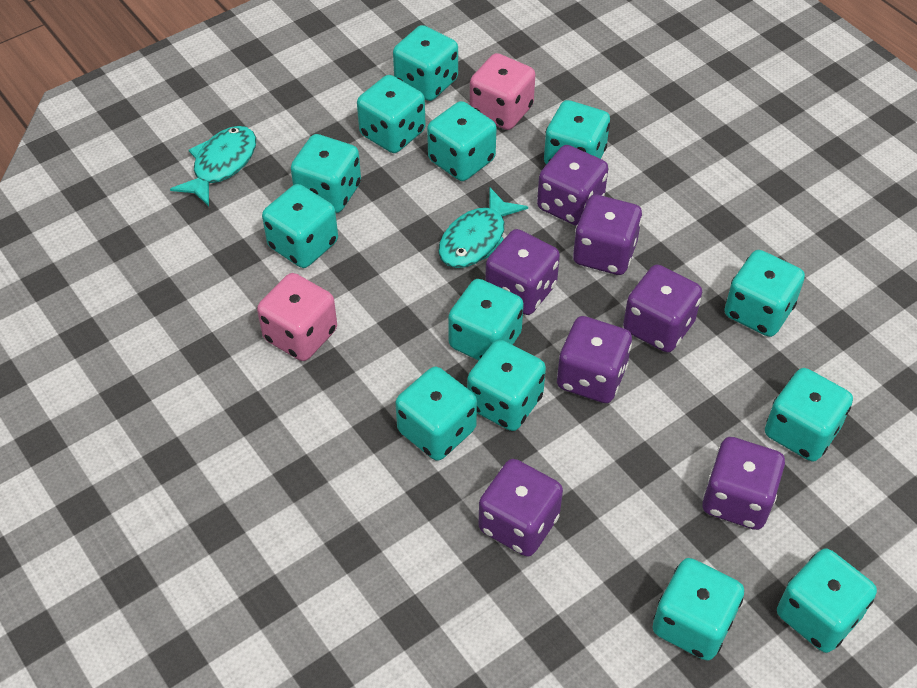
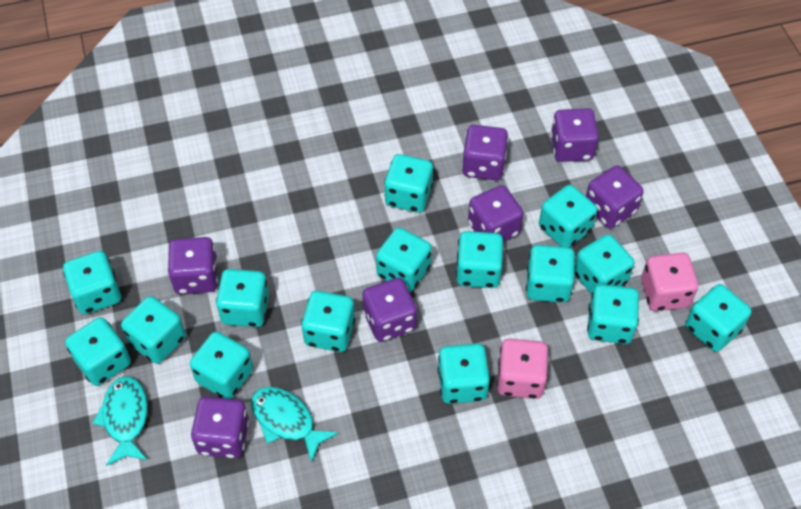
turquoise dice: 13 -> 15

